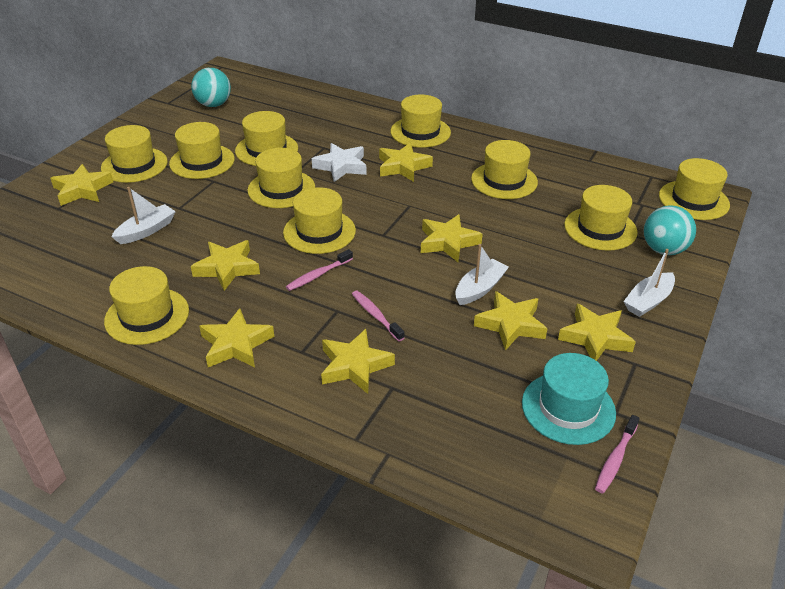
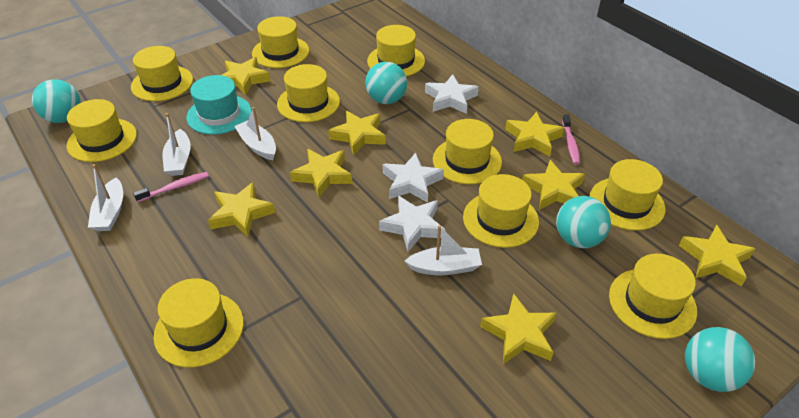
pink toothbrush: 3 -> 2
turquoise ball: 2 -> 4
white boat: 3 -> 4
white star: 1 -> 3

